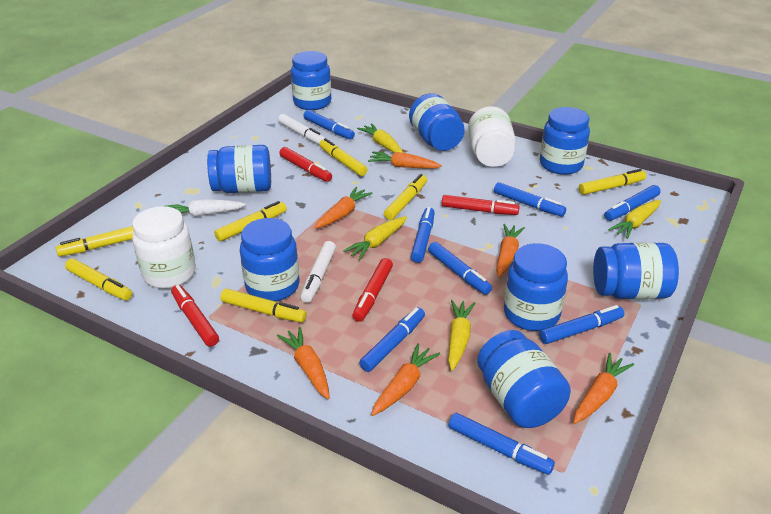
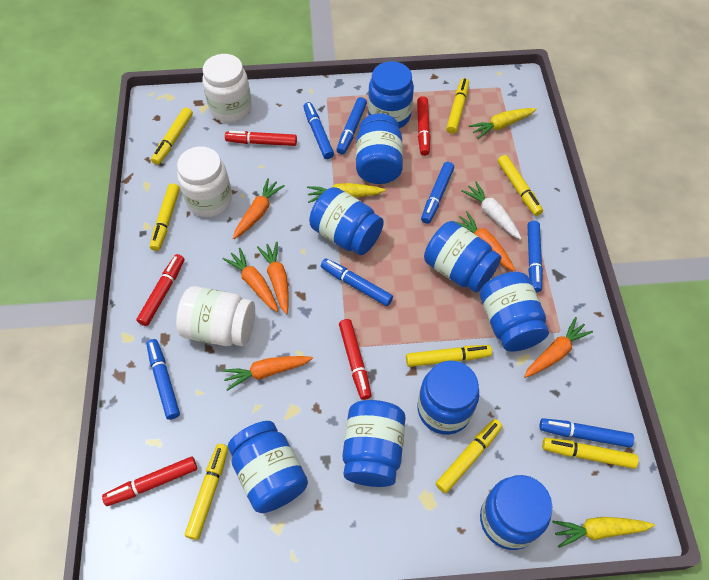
blue jar: 8 -> 9
blue marker: 8 -> 7
red marker: 4 -> 5
white jar: 2 -> 3
white marker: 2 -> 0
yellow carrot: 4 -> 3
yellow marker: 7 -> 8

